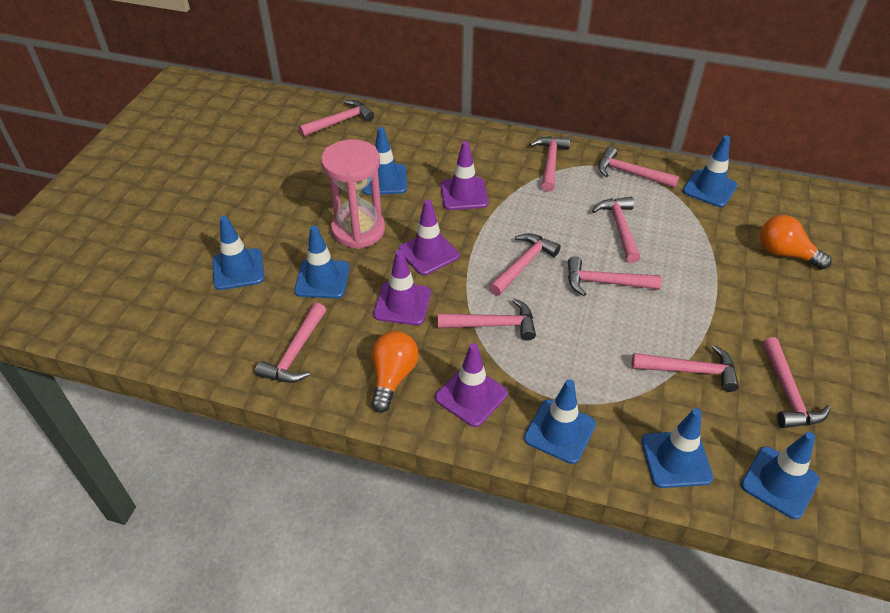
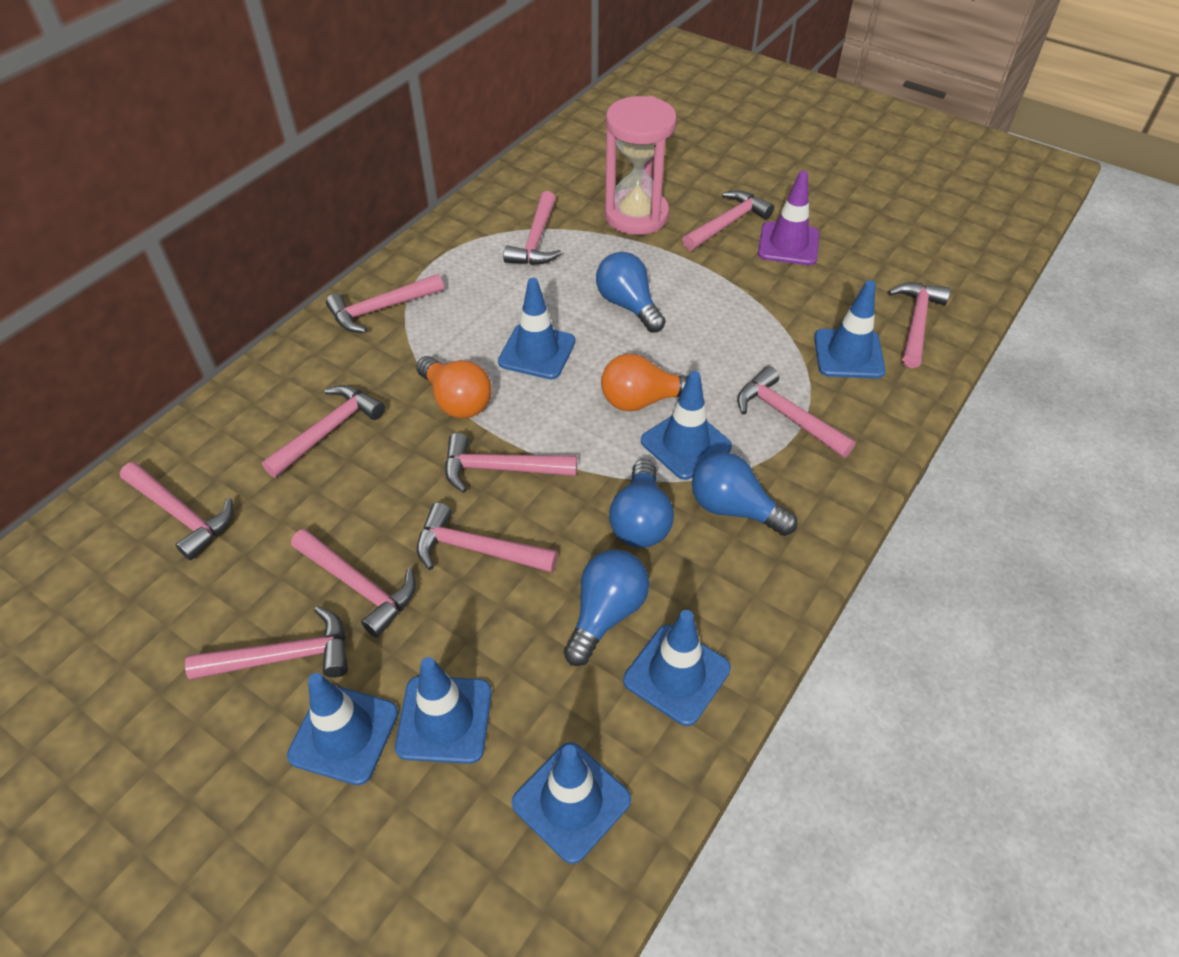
blue light bulb: 0 -> 4
pink hammer: 10 -> 11
purple traffic cone: 4 -> 1

